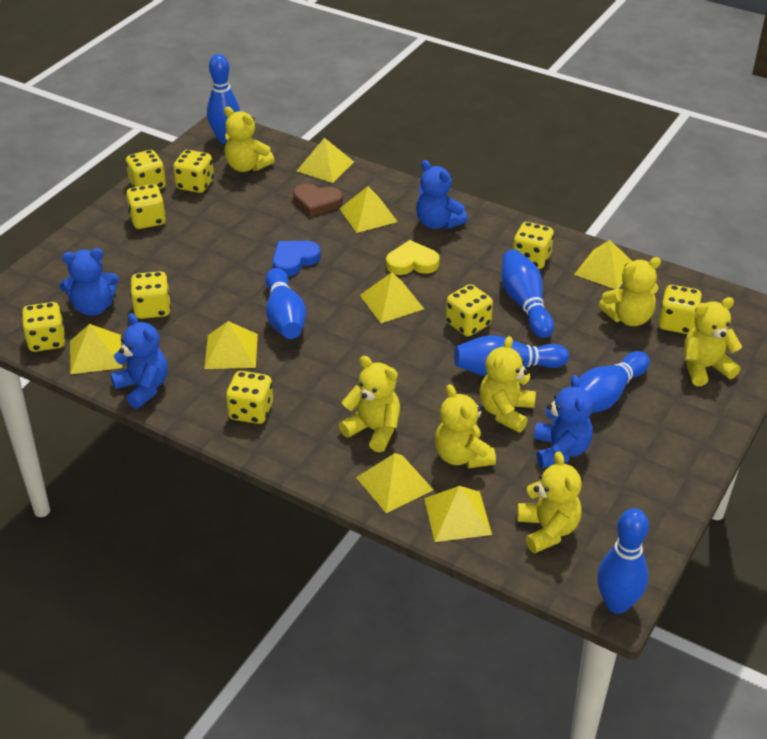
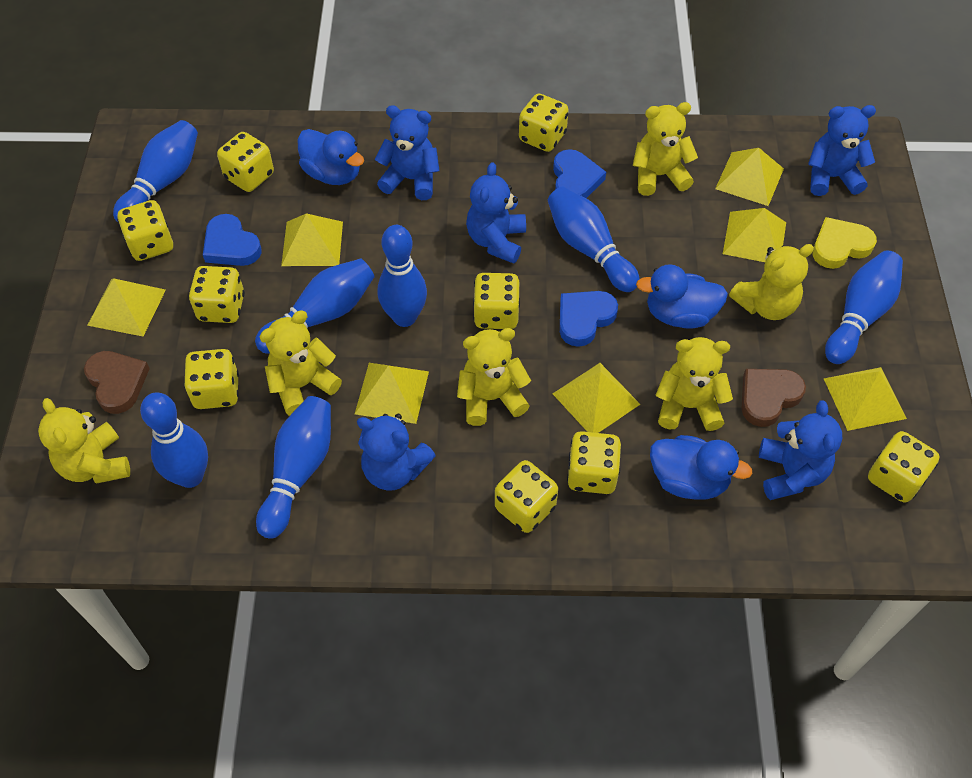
blue bowling pin: 6 -> 7
blue duck: 0 -> 3
blue heart: 1 -> 3
blue teddy bear: 4 -> 5
brown heart: 1 -> 2
yellow pyramid: 8 -> 7
yellow teddy bear: 7 -> 6

